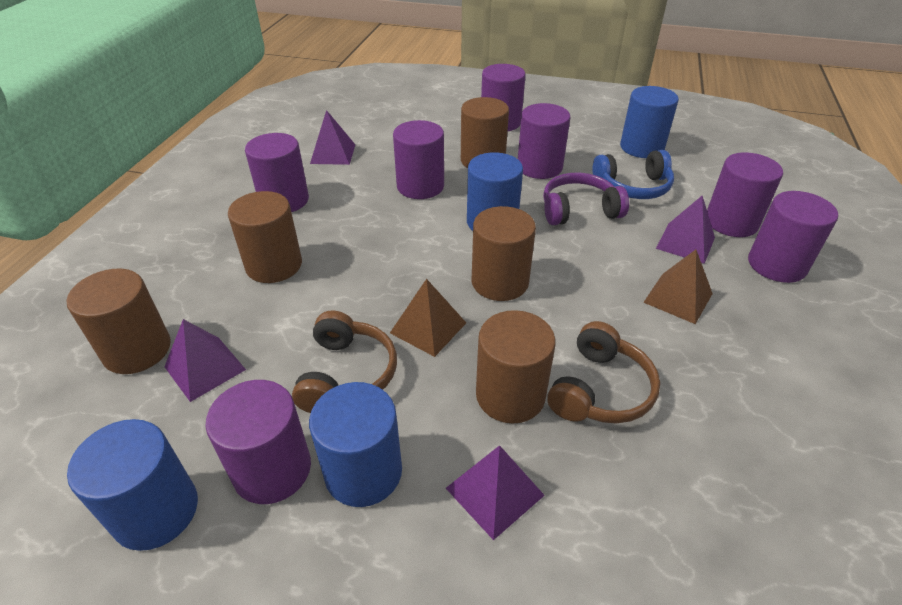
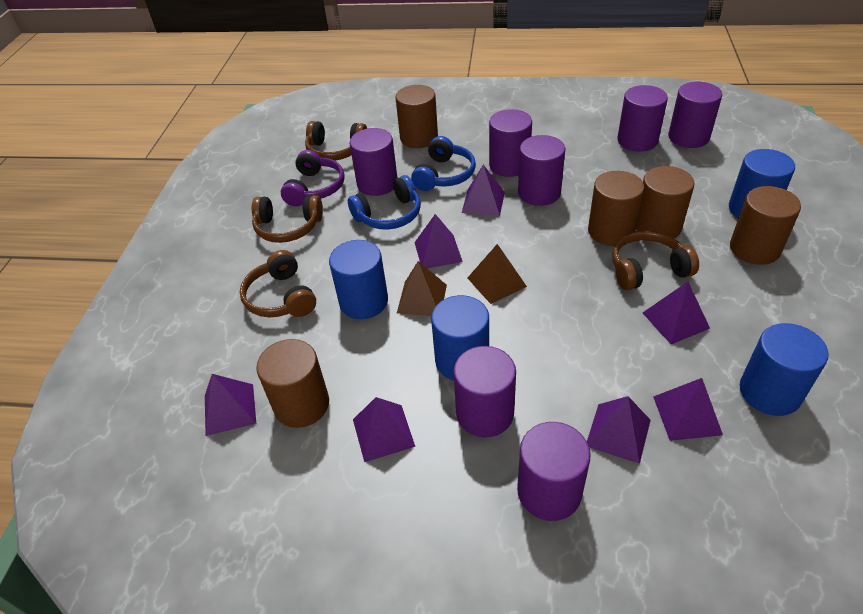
blue headphones: 1 -> 2
brown headphones: 2 -> 4
purple pyramid: 4 -> 7

